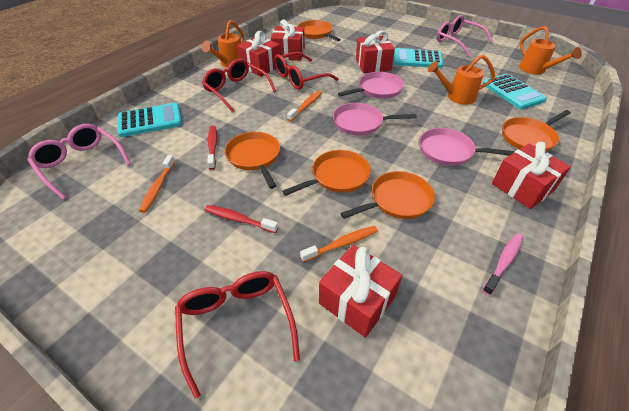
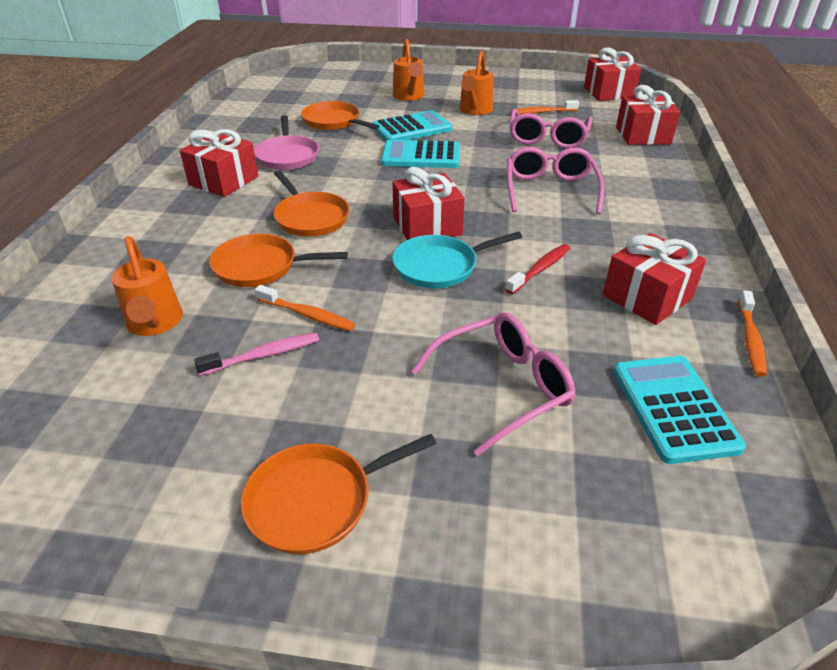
orange pan: 5 -> 4
pink glasses: 2 -> 3
pink pan: 3 -> 1
red glasses: 3 -> 0
red toothbrush: 2 -> 1
turquoise pan: 0 -> 1

